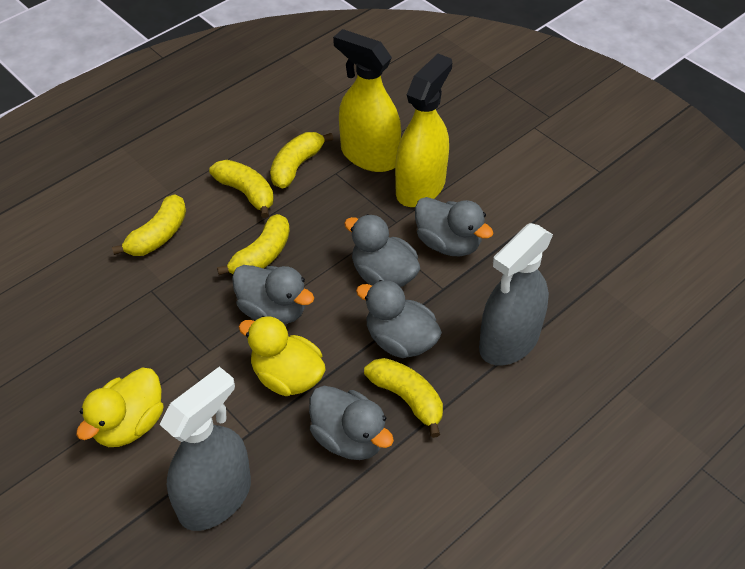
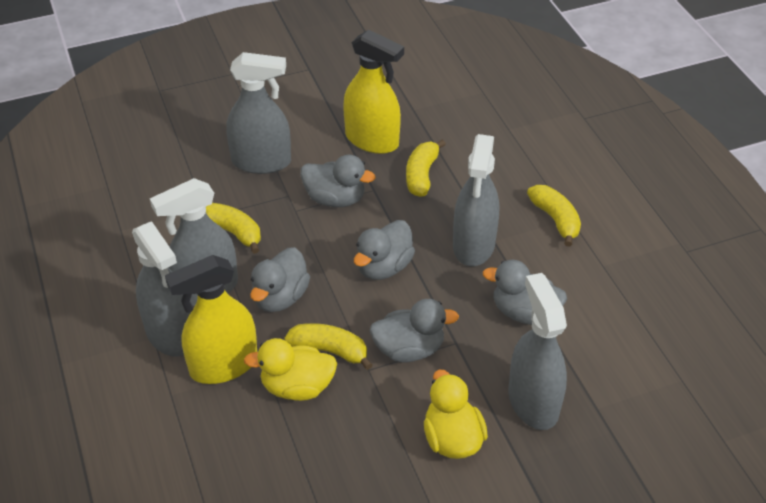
grey spray bottle: 2 -> 5
yellow banana: 5 -> 4

